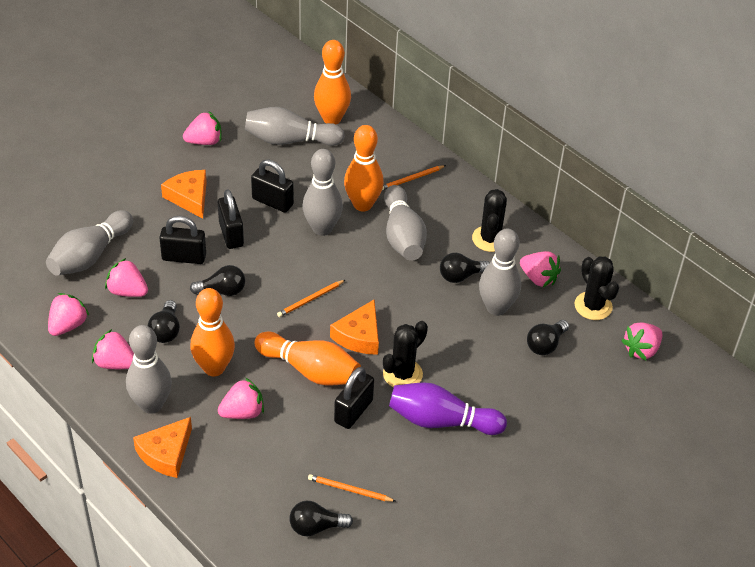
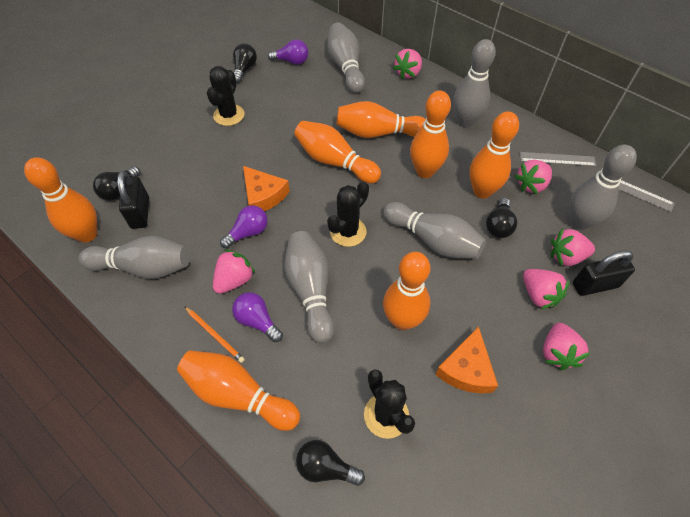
black light bulb: 5 -> 4
black padlock: 4 -> 2
grey ruler: 0 -> 2
orange bowling pin: 4 -> 7
orange cheese: 3 -> 2
orange pencil: 3 -> 1
pink strawberry: 7 -> 6
purple bowling pin: 1 -> 0
purple light bulb: 0 -> 3

